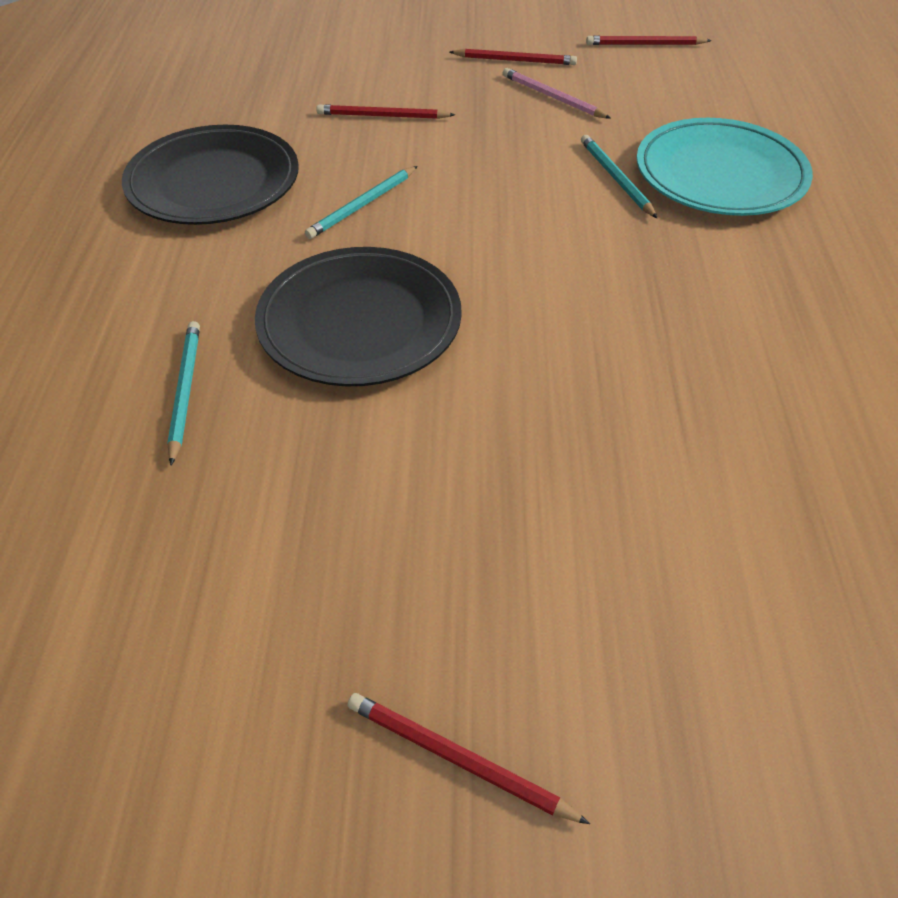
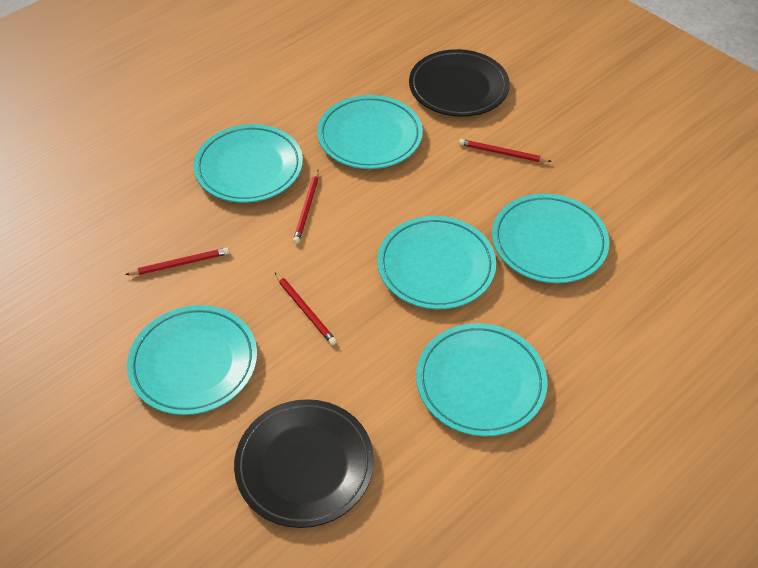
pink pencil: 1 -> 0
turquoise pencil: 3 -> 0
turquoise plate: 1 -> 6

